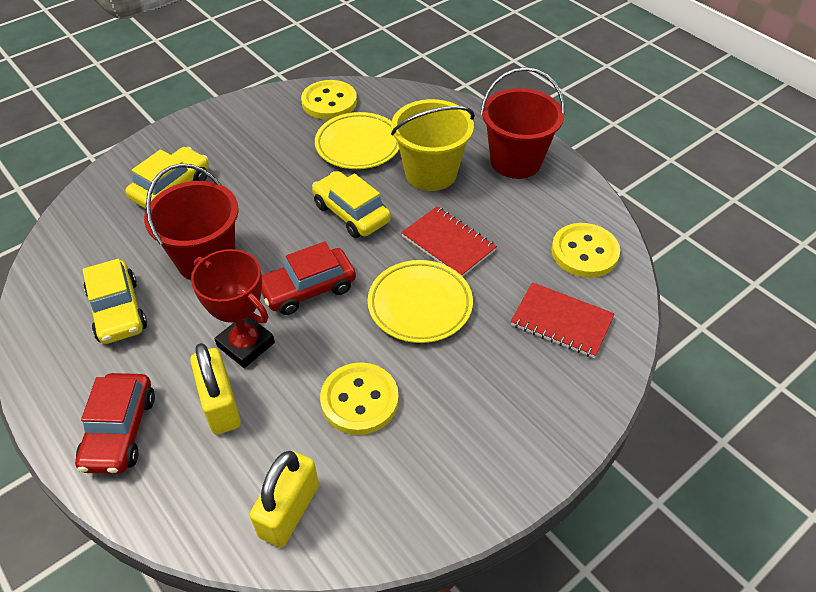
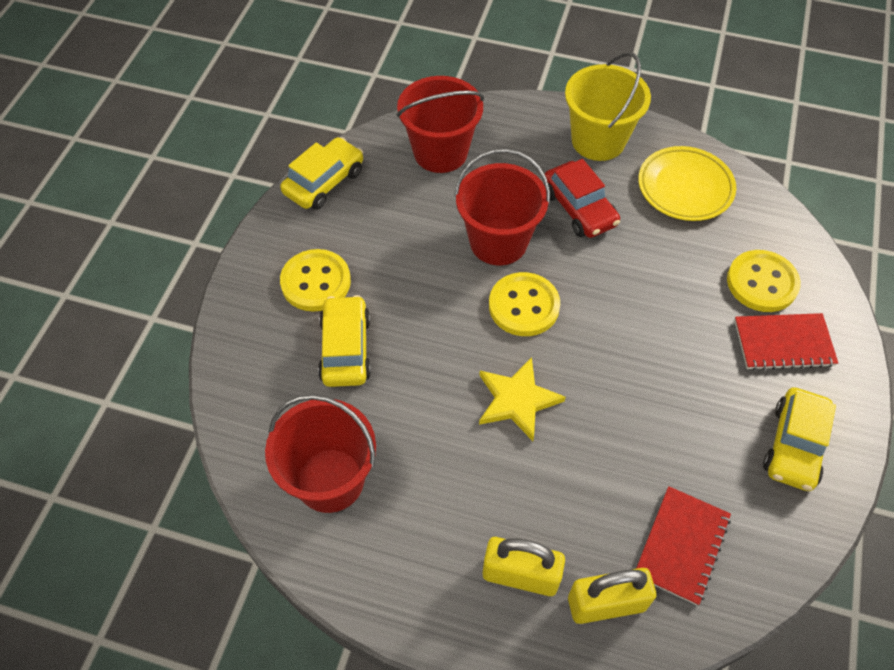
red bucket: 2 -> 3
red car: 2 -> 1
red trophy: 1 -> 0
yellow plate: 2 -> 1
yellow star: 0 -> 1

